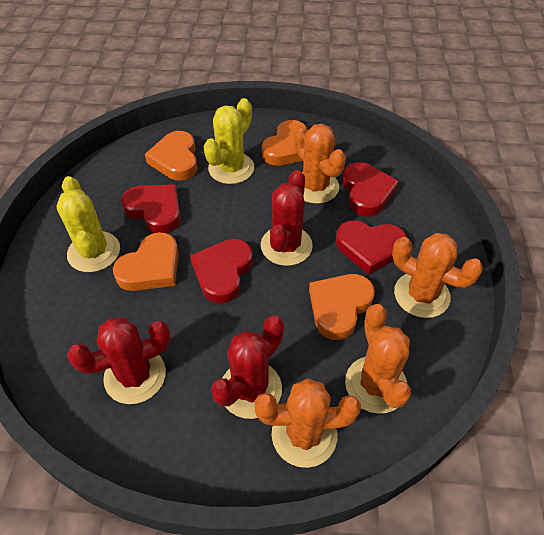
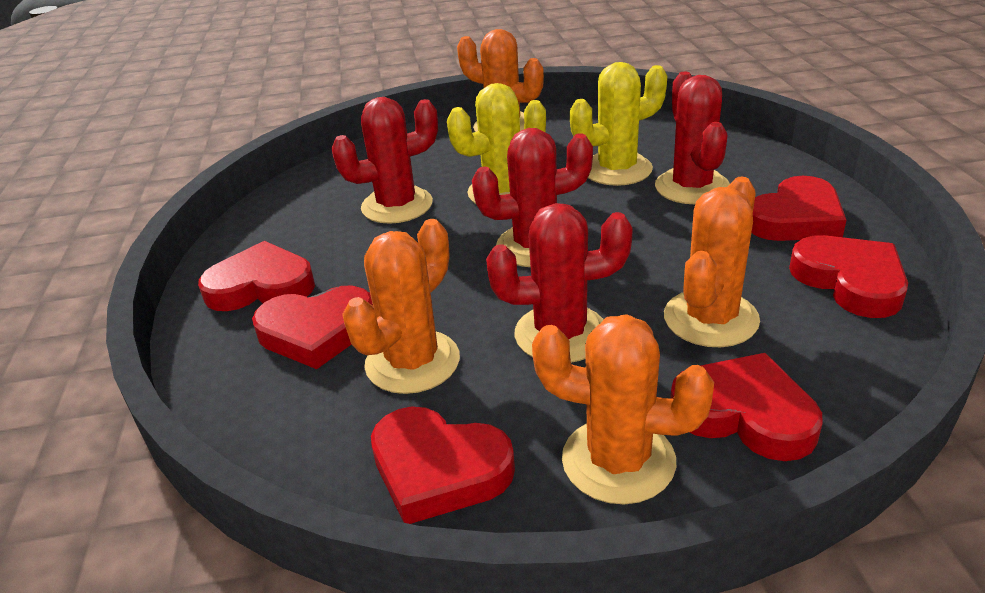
orange heart: 4 -> 0
red cactus: 3 -> 4
red heart: 4 -> 6

